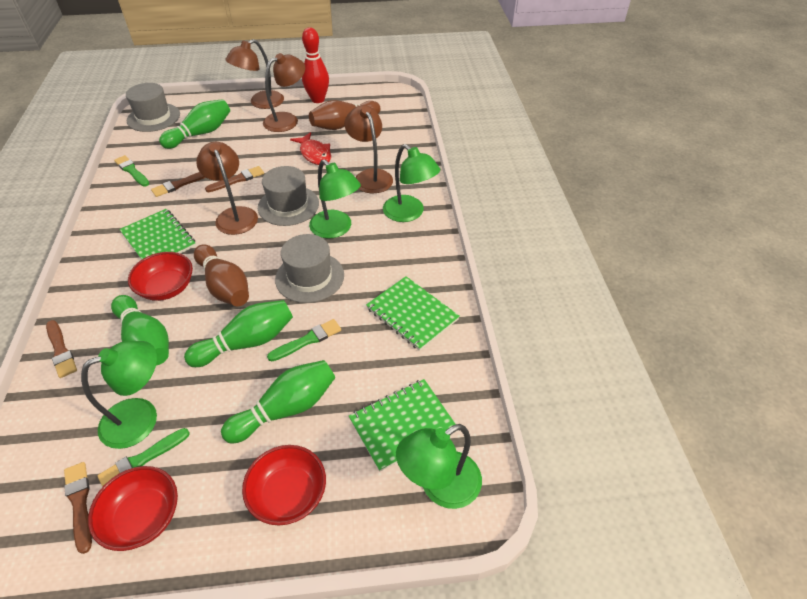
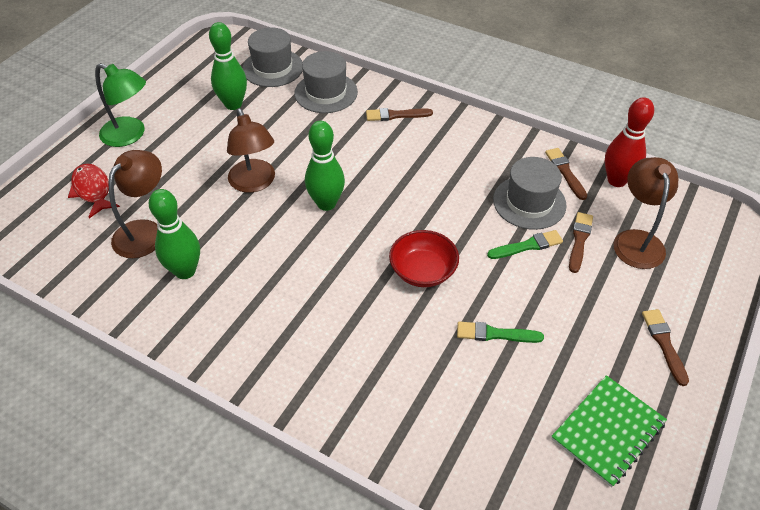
brown bowling pin: 2 -> 0
brown lamp: 4 -> 3
green bowling pin: 4 -> 3
green brush: 3 -> 2
green lamp: 4 -> 1
green notebook: 3 -> 1
red bowl: 3 -> 1

